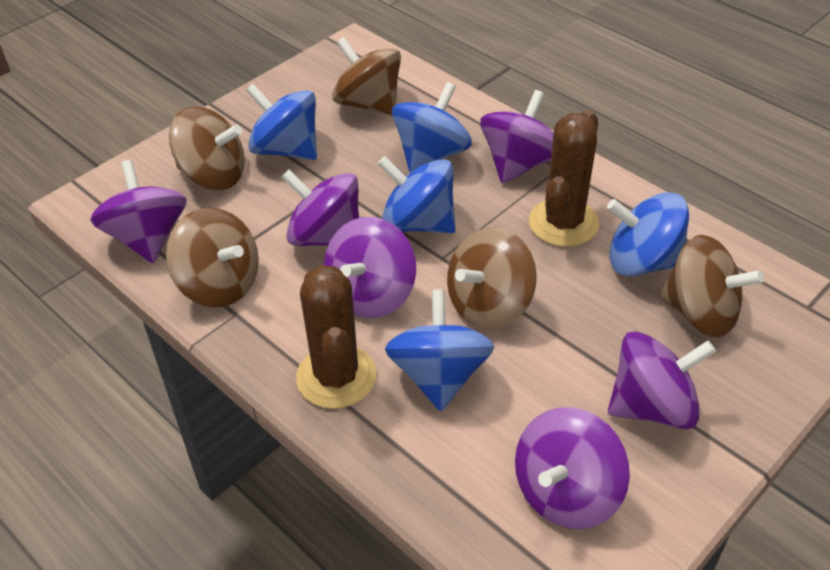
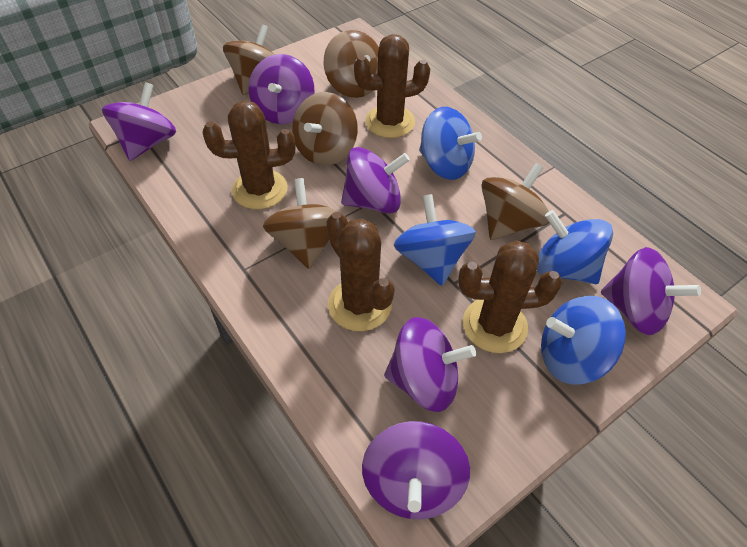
blue spinning top: 5 -> 4
brown cactus: 2 -> 4

